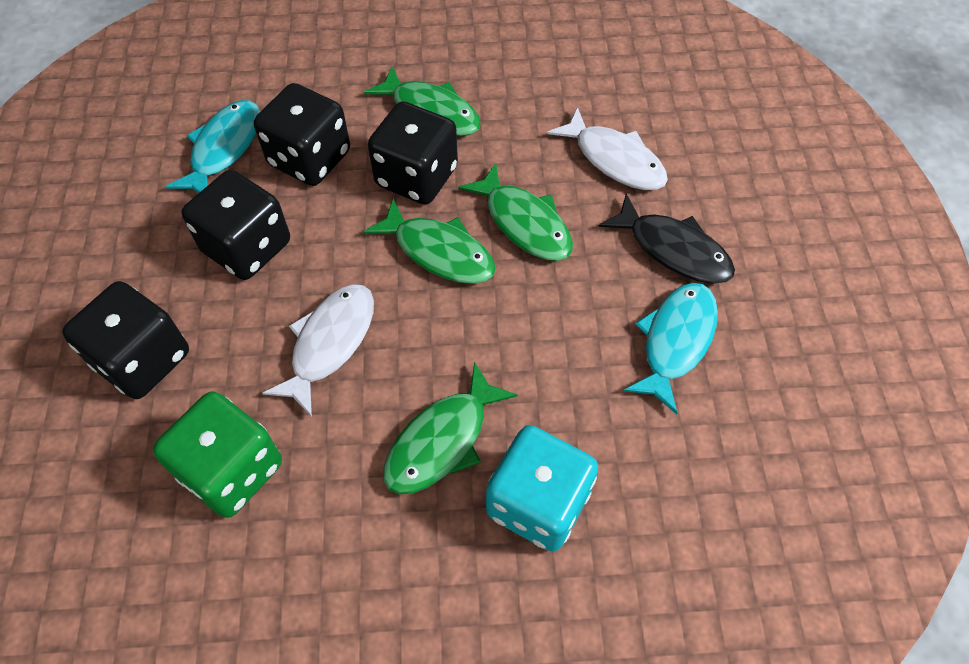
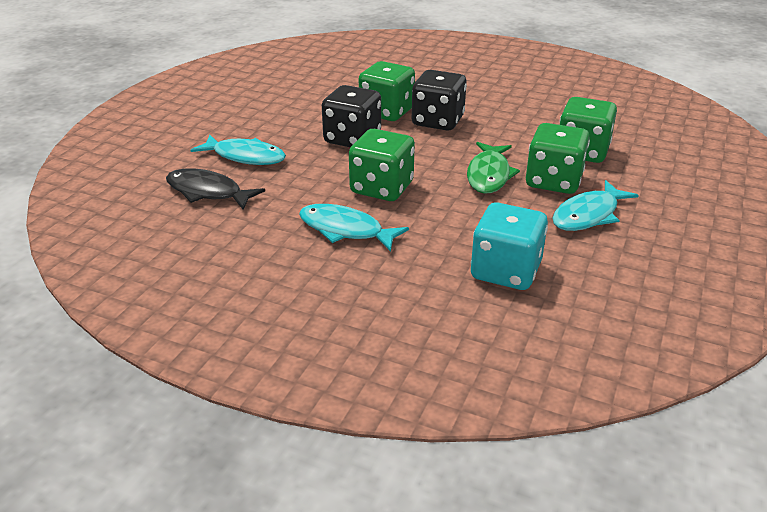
black dice: 4 -> 2
green dice: 1 -> 4
green fish: 4 -> 1
turquoise fish: 2 -> 3
white fish: 2 -> 0

